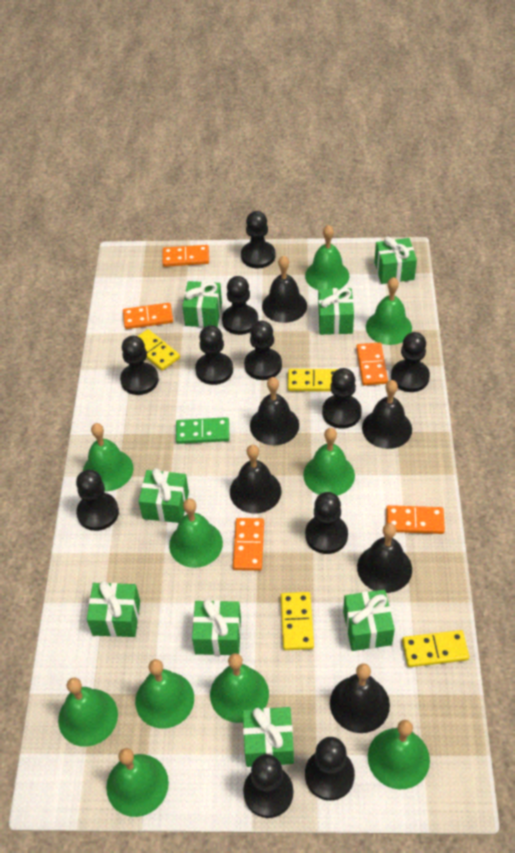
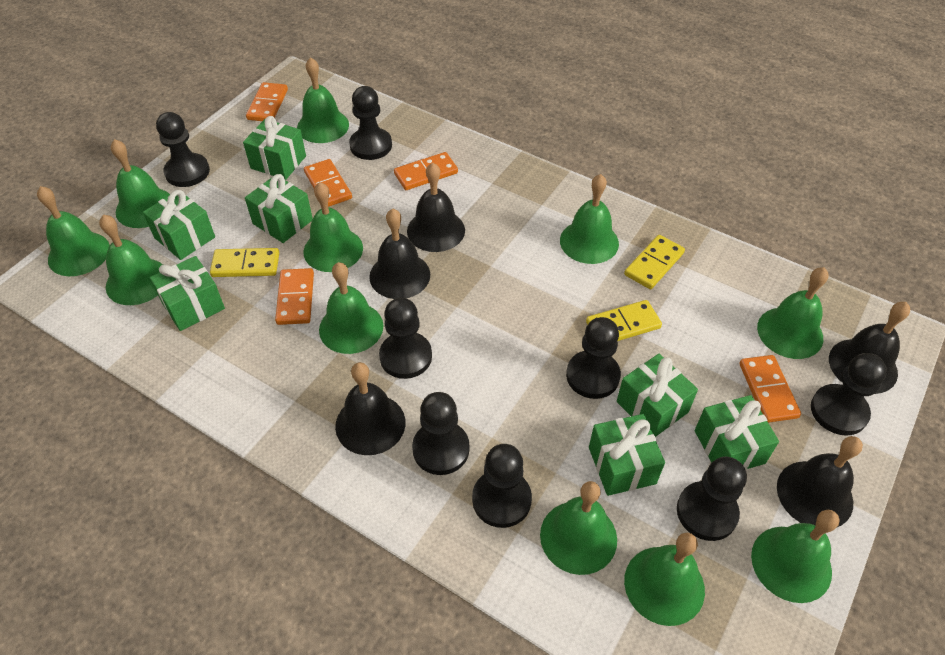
black bell: 6 -> 5
black pawn: 11 -> 8
green bell: 10 -> 11
green domino: 1 -> 0
green gift: 8 -> 7
yellow domino: 4 -> 3

